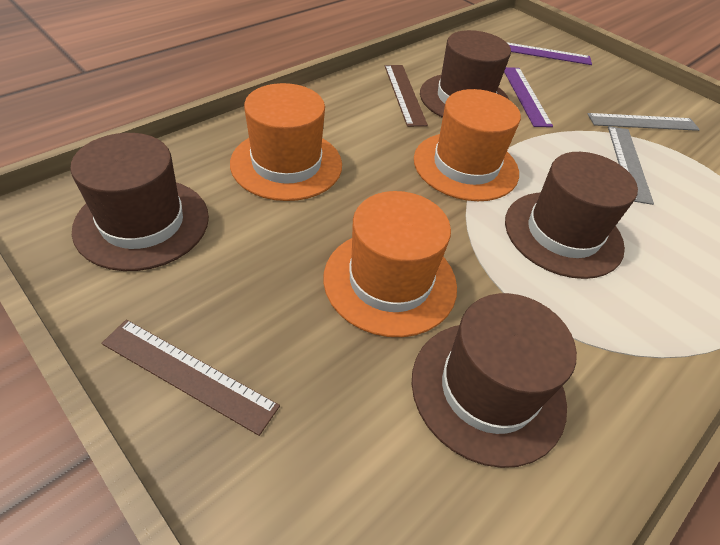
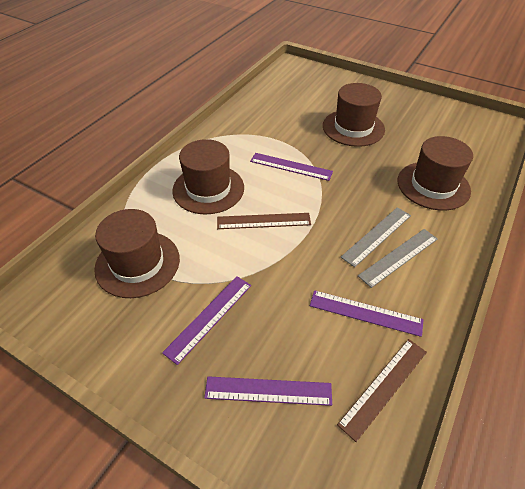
orange hat: 3 -> 0
purple ruler: 2 -> 4

